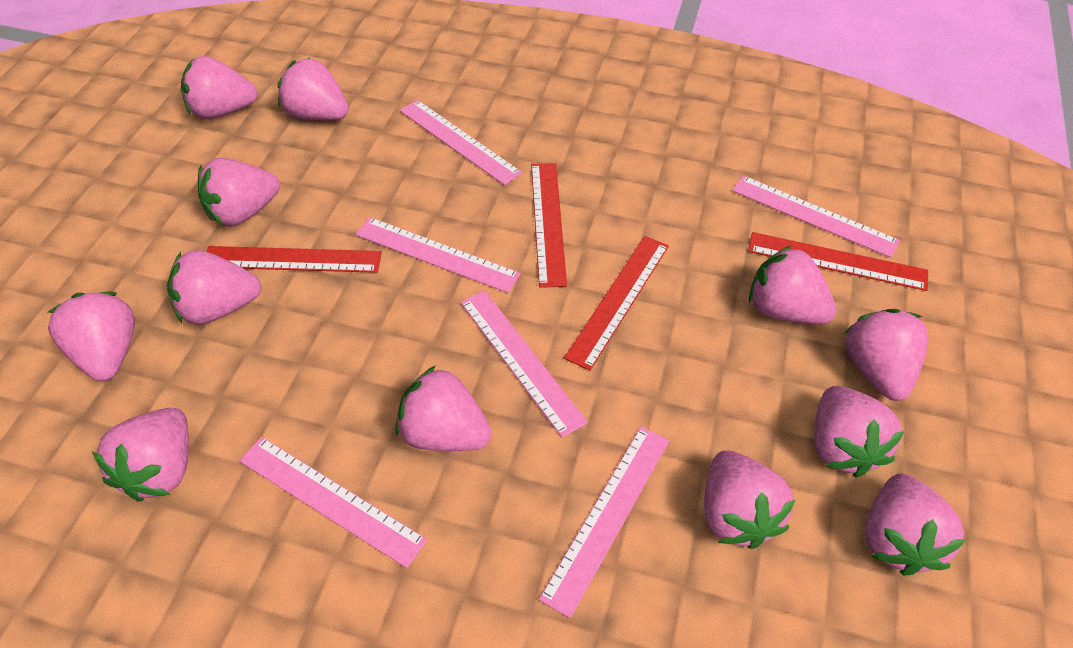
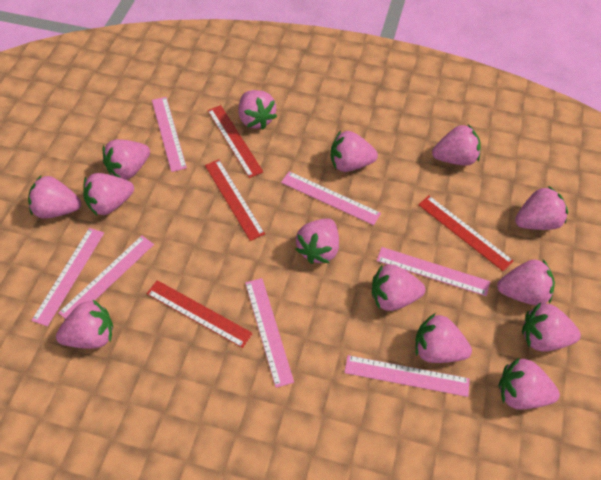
pink ruler: 6 -> 7
pink strawberry: 12 -> 14

